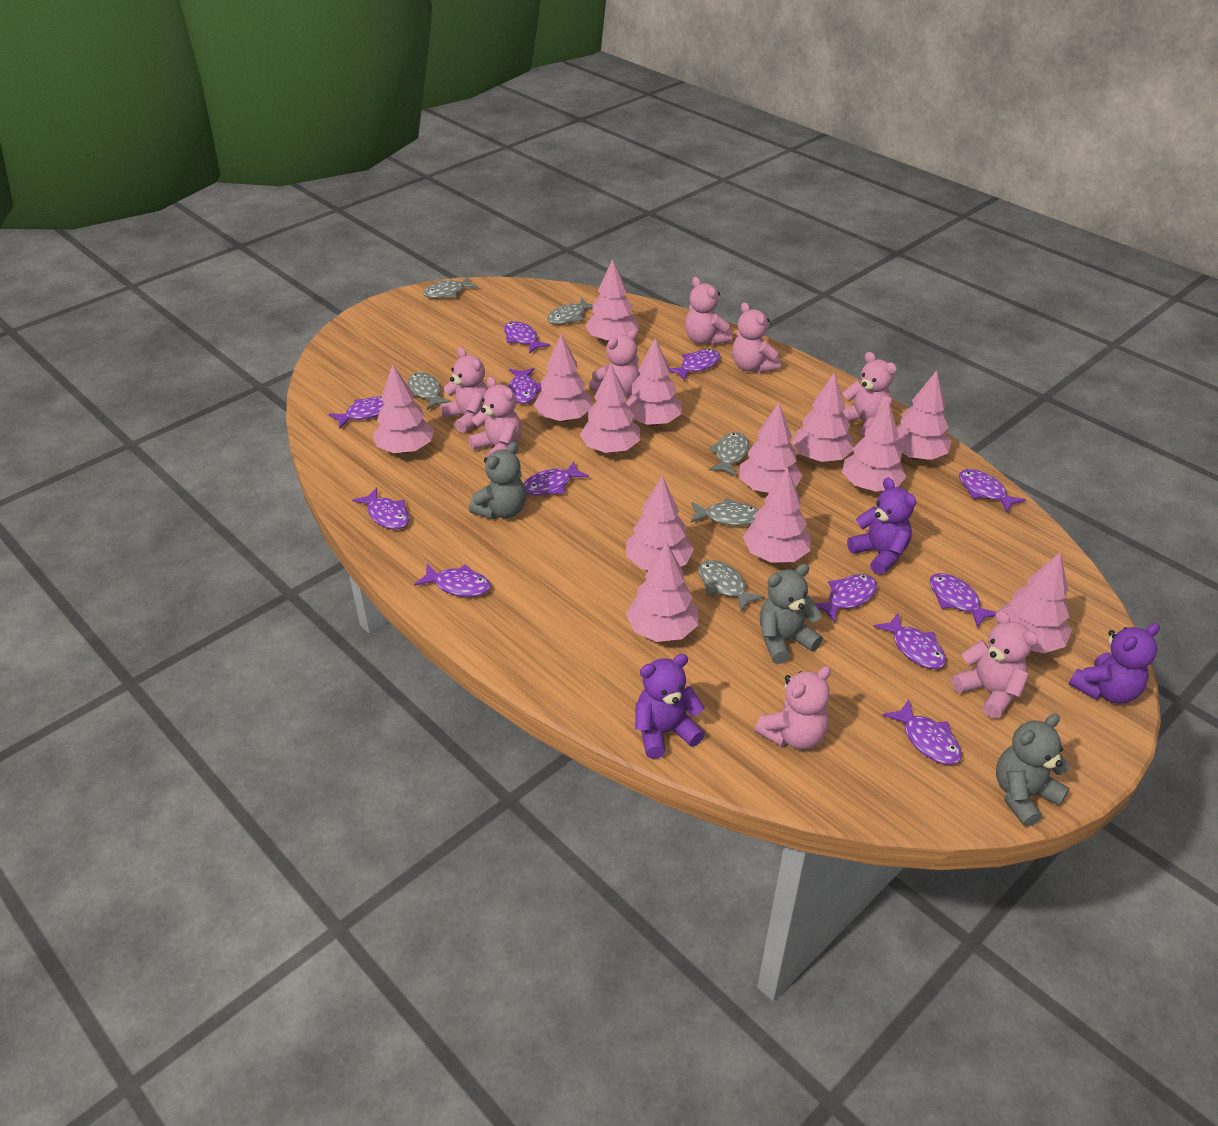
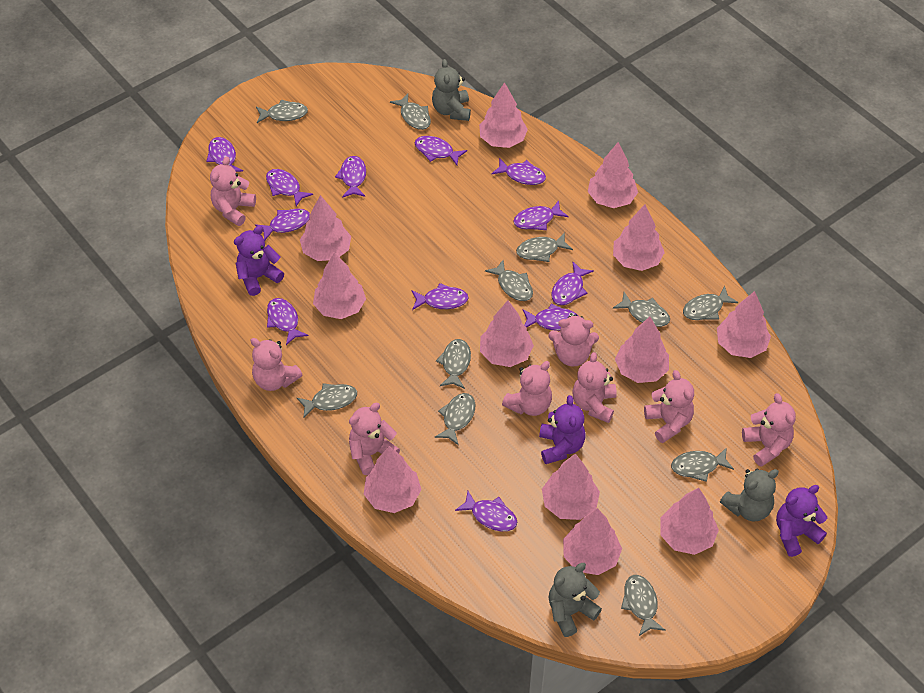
grey fish: 6 -> 11
pink tree: 13 -> 12

